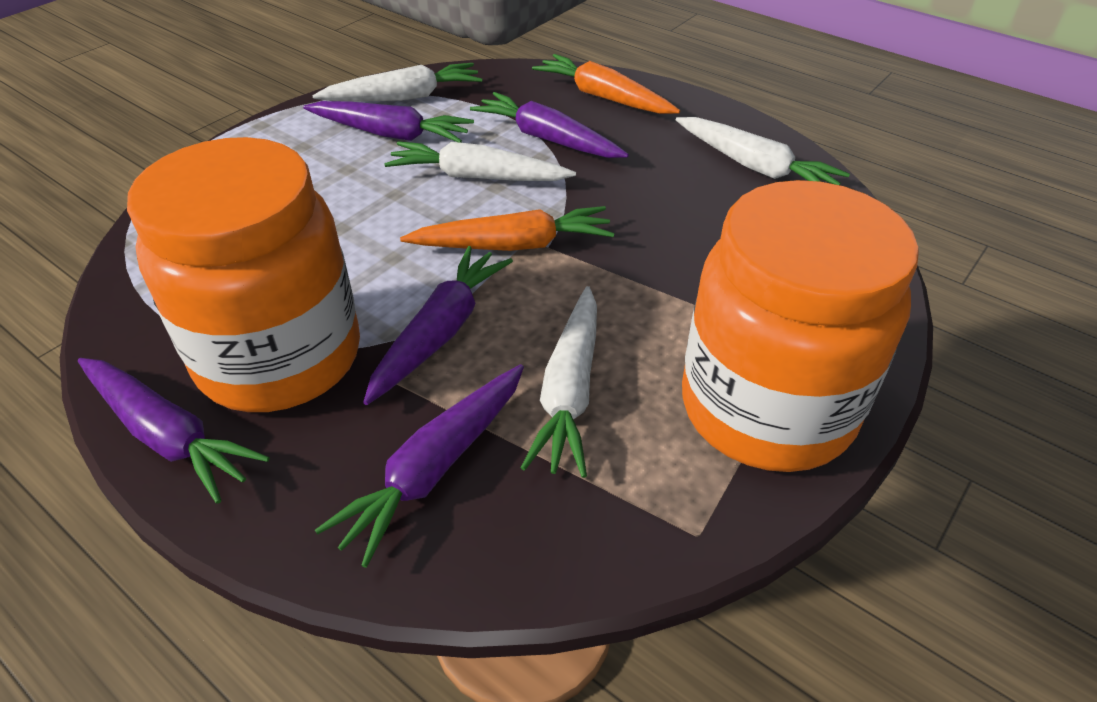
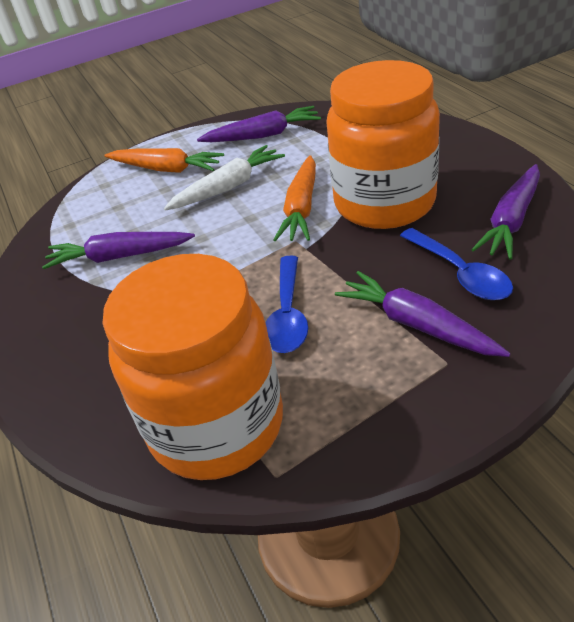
blue spoon: 0 -> 2
purple carrot: 5 -> 4
white carrot: 4 -> 1

